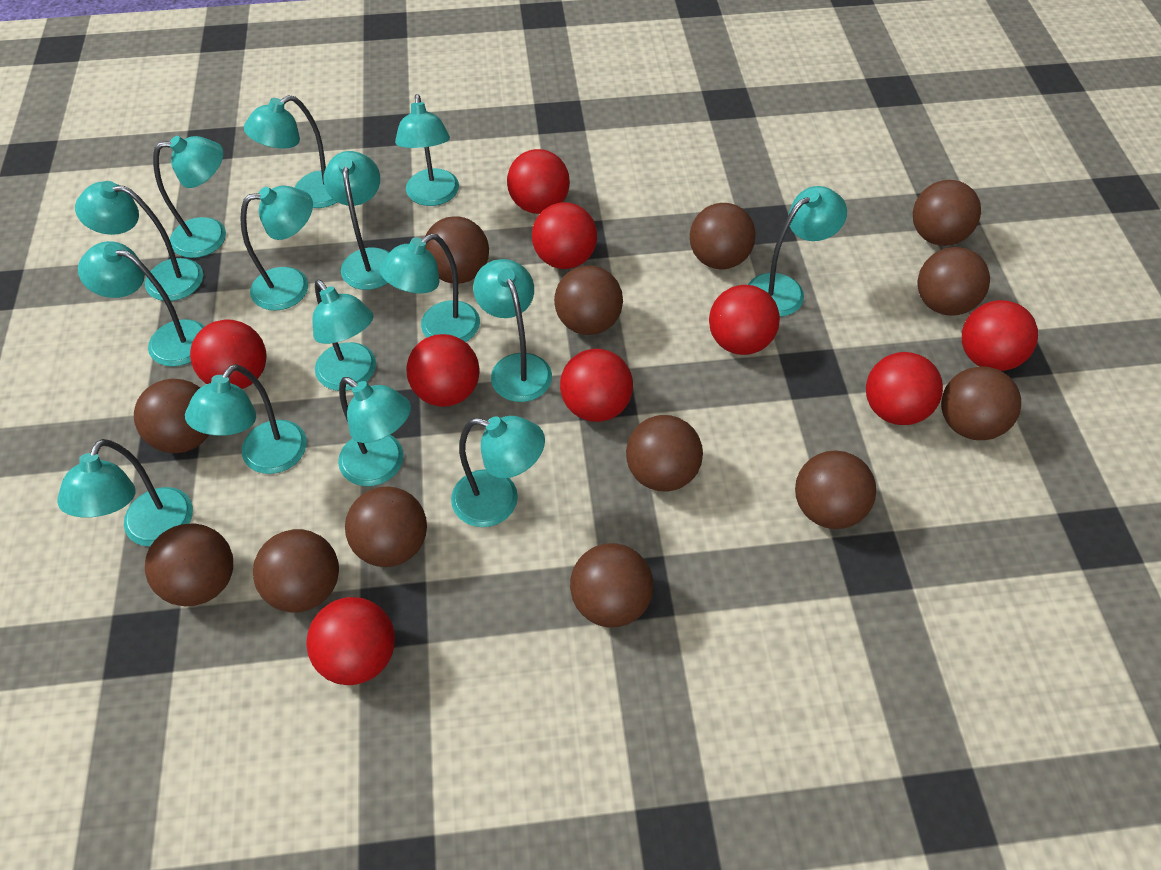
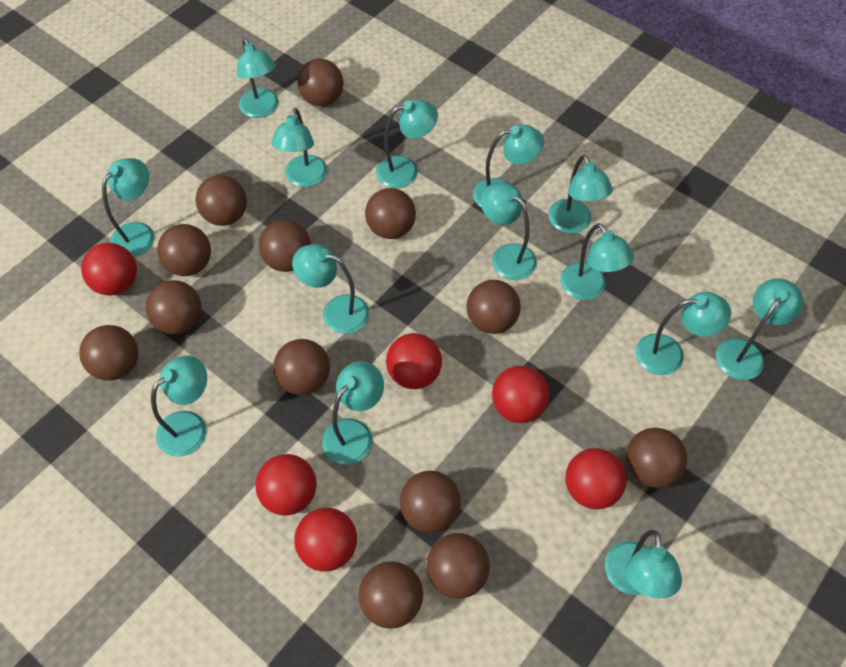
red ball: 9 -> 6
turquoise lamp: 15 -> 14

